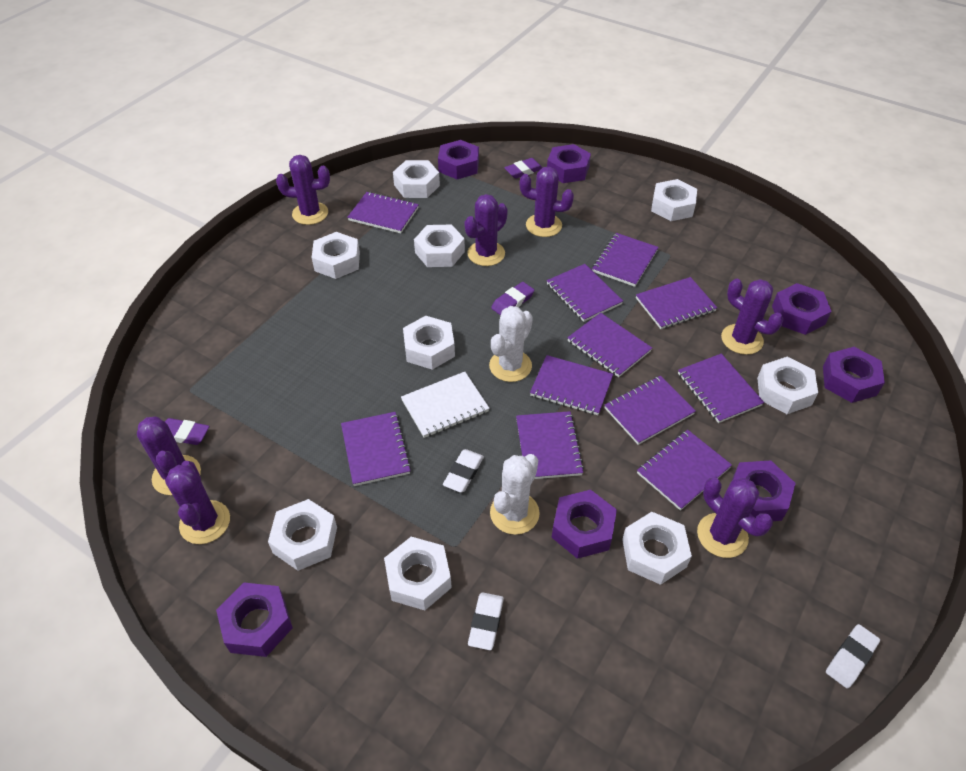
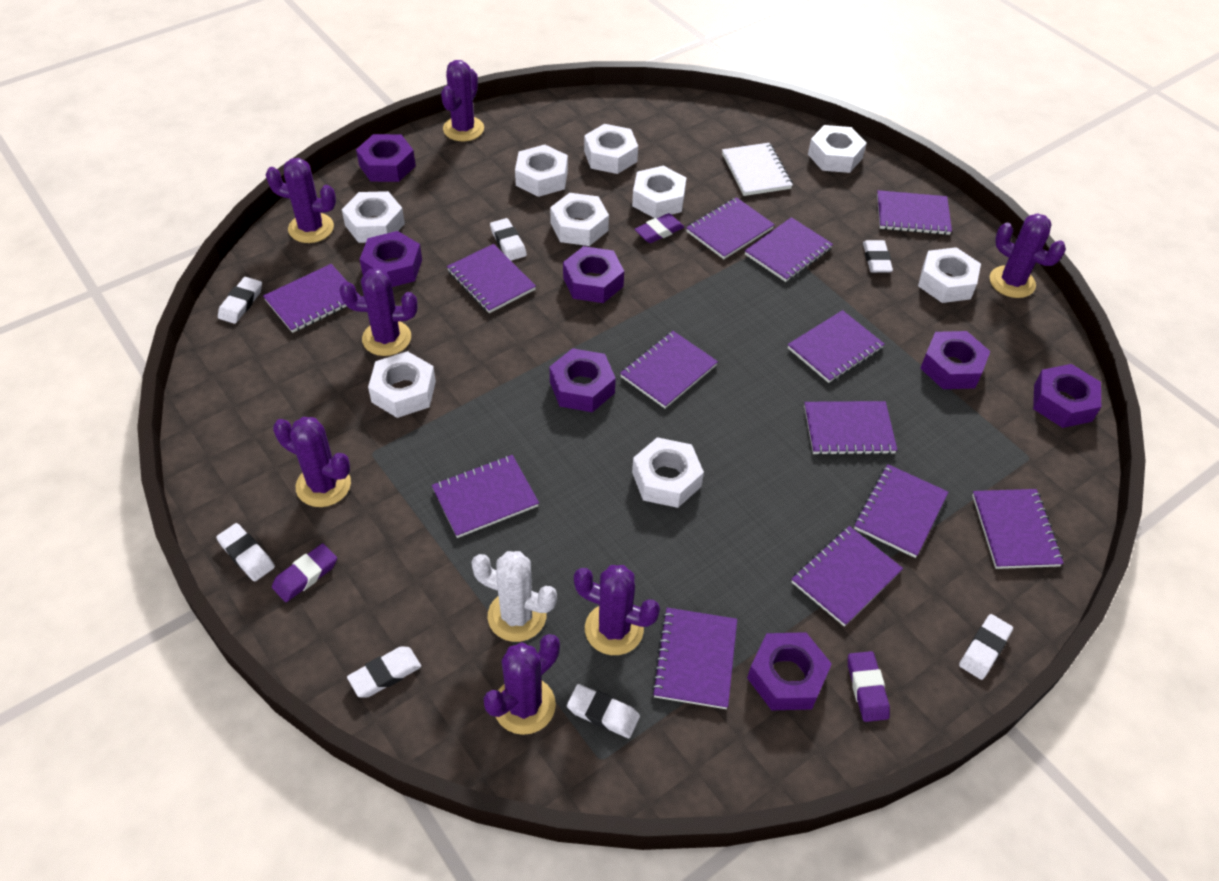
purple notebook: 11 -> 13
white cactus: 2 -> 1
white eraser: 3 -> 7

